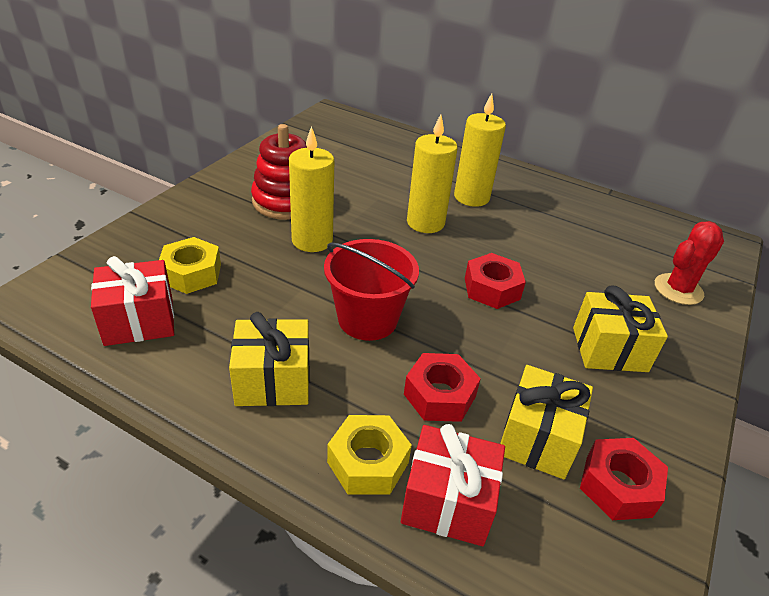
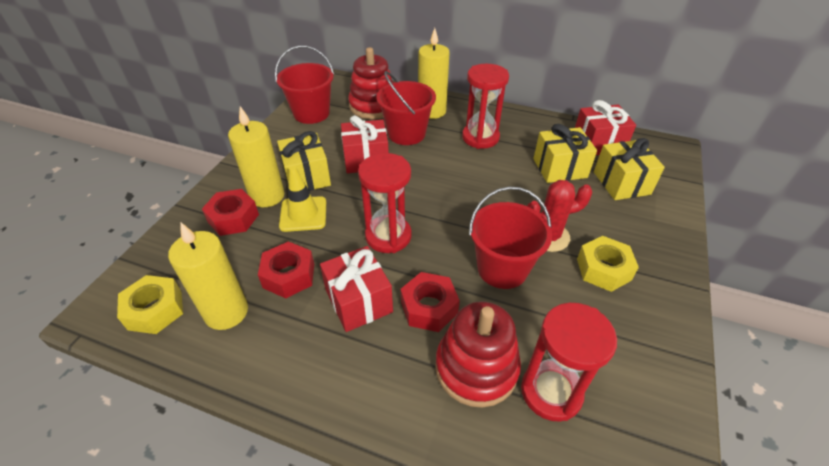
red bucket: 1 -> 3
red gift: 2 -> 3
red hourglass: 0 -> 3
red stacking toy: 1 -> 2
yellow traffic cone: 0 -> 1

